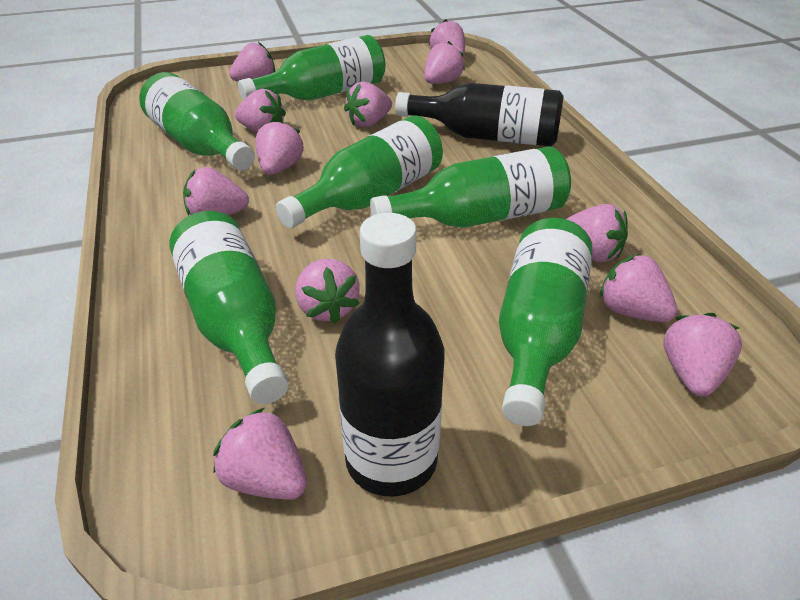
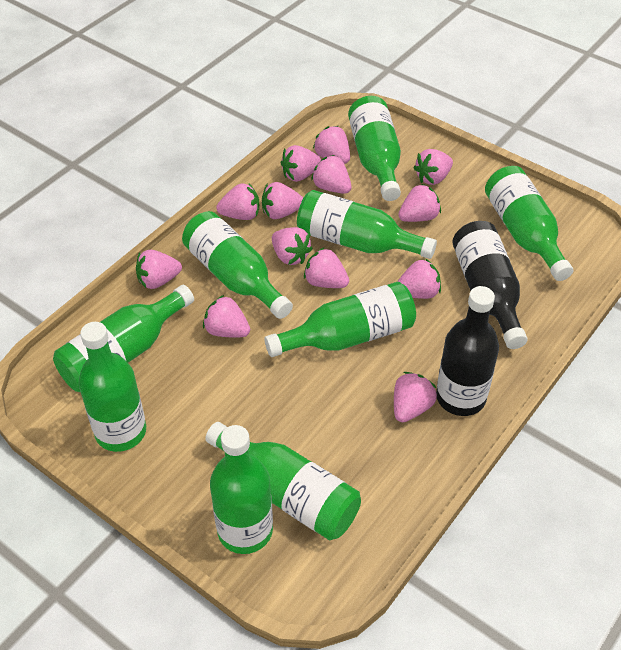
green bottle: 6 -> 9
pink strawberry: 12 -> 13

